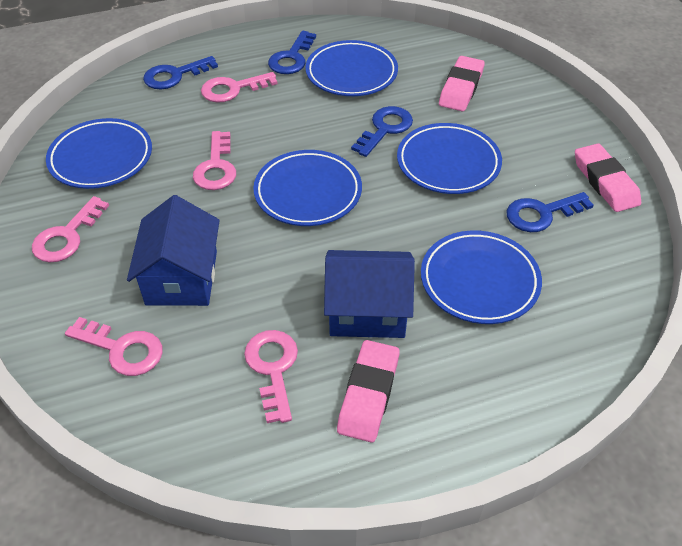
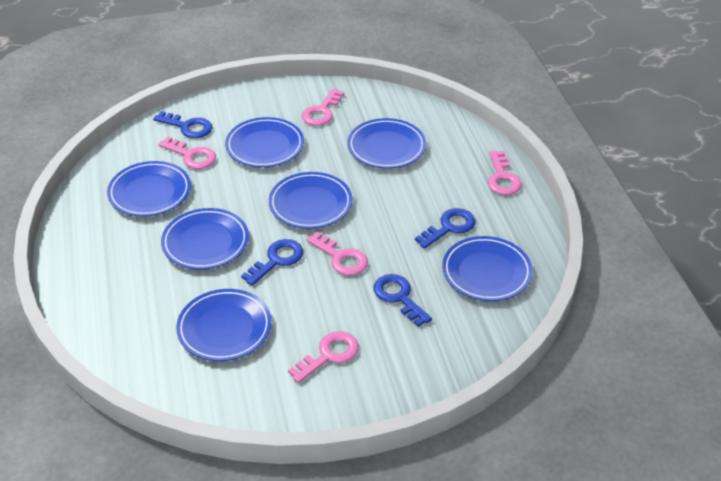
blue house: 2 -> 0
blue plate: 5 -> 7
pink eraser: 3 -> 0

